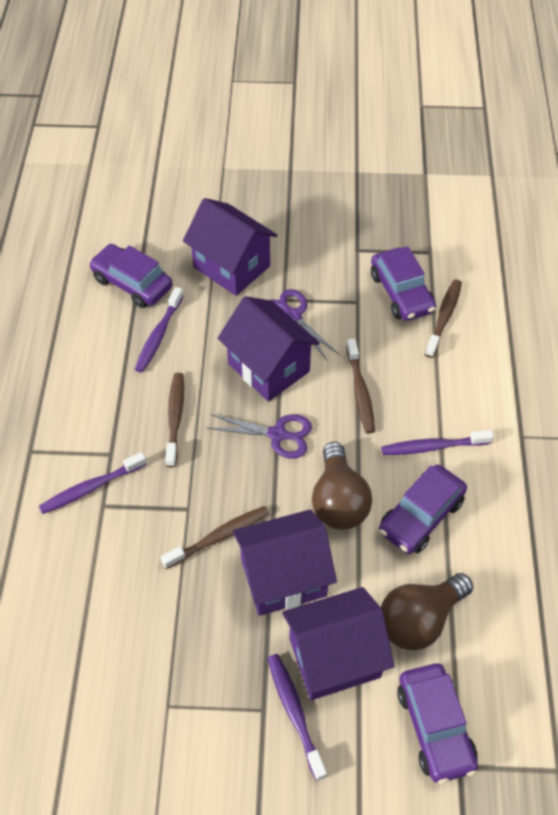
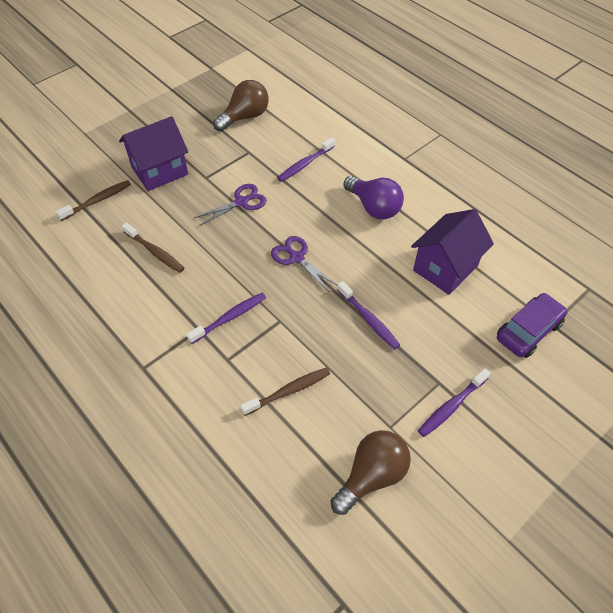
brown toothbrush: 4 -> 3
purple car: 4 -> 1
purple house: 4 -> 2
purple light bulb: 0 -> 1

